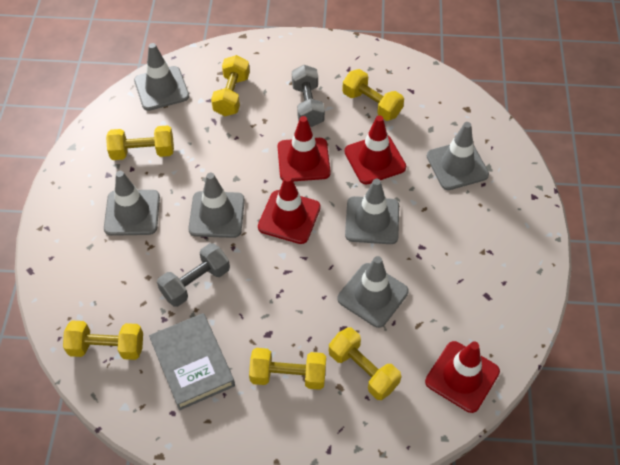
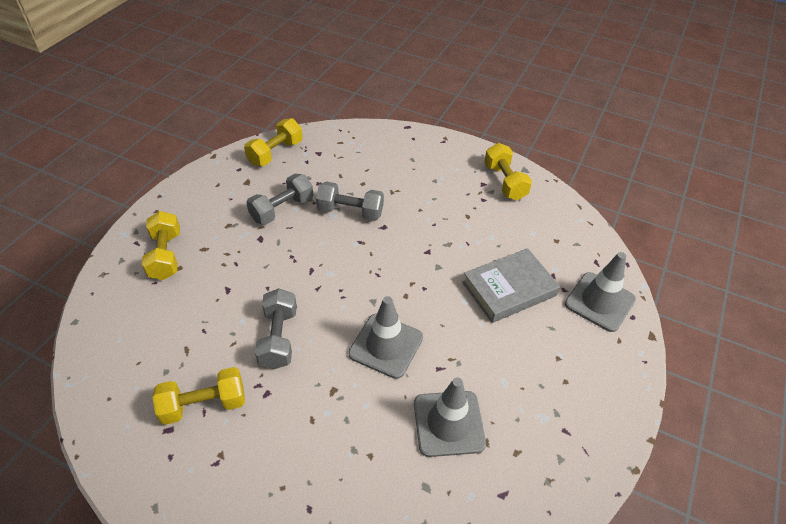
grey dumbbell: 2 -> 3
grey traffic cone: 6 -> 3
red traffic cone: 4 -> 0
yellow dumbbell: 6 -> 4

